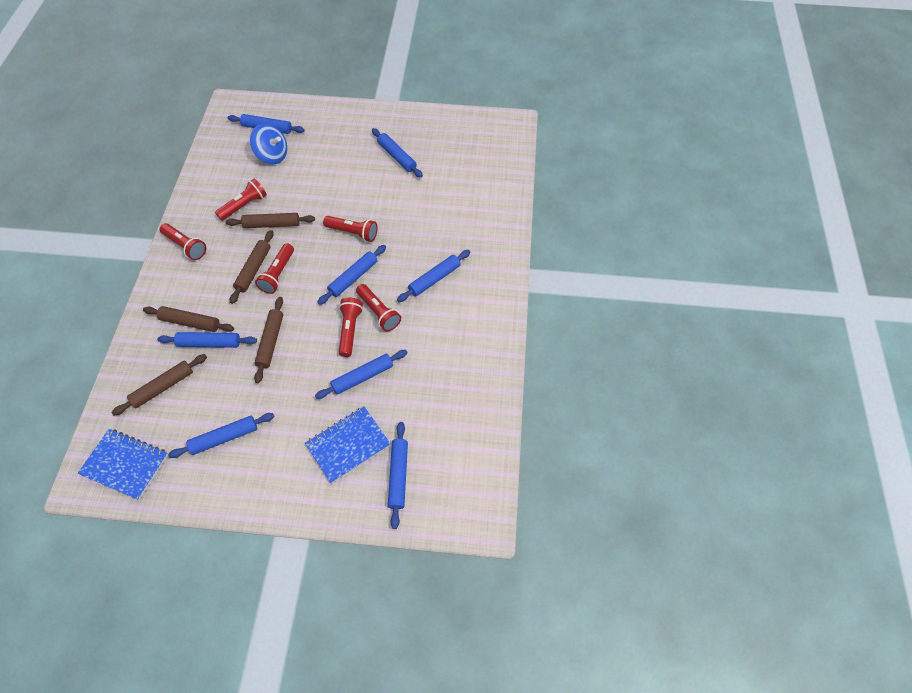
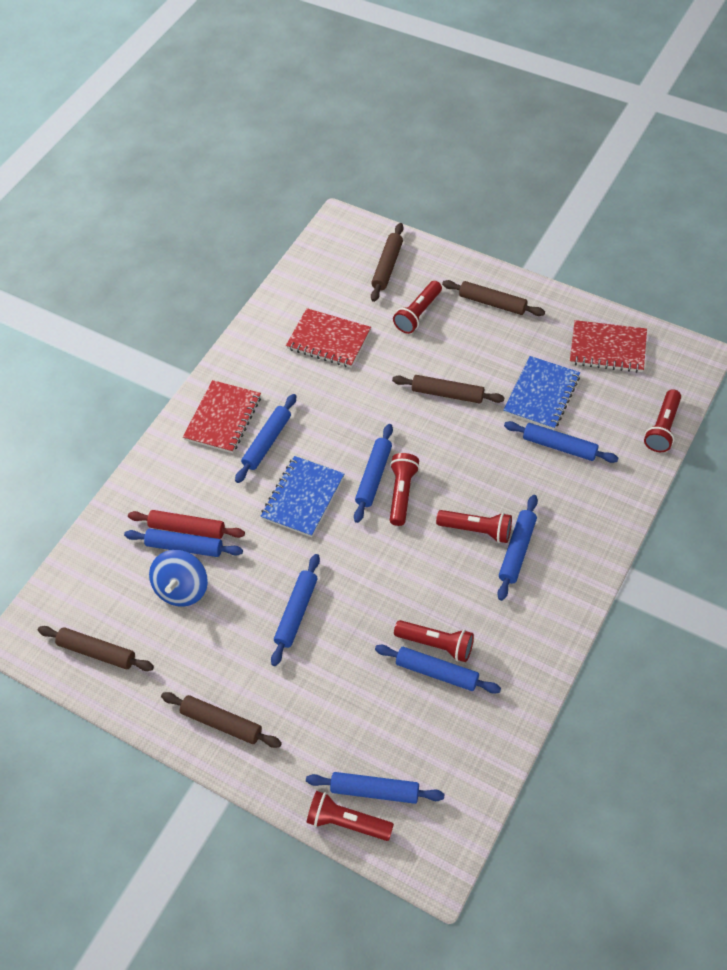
red notebook: 0 -> 3
red rolling pin: 0 -> 1

